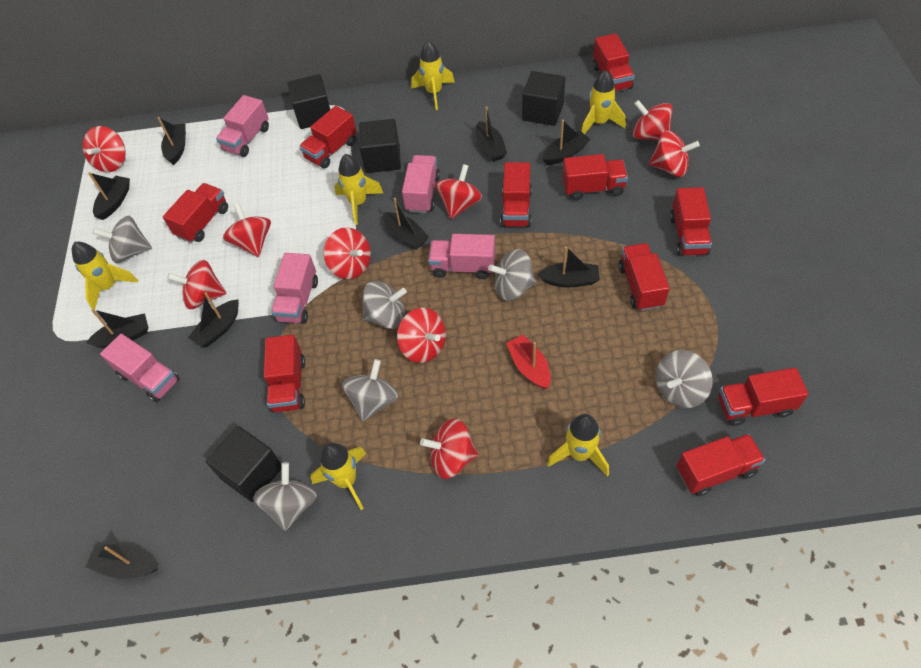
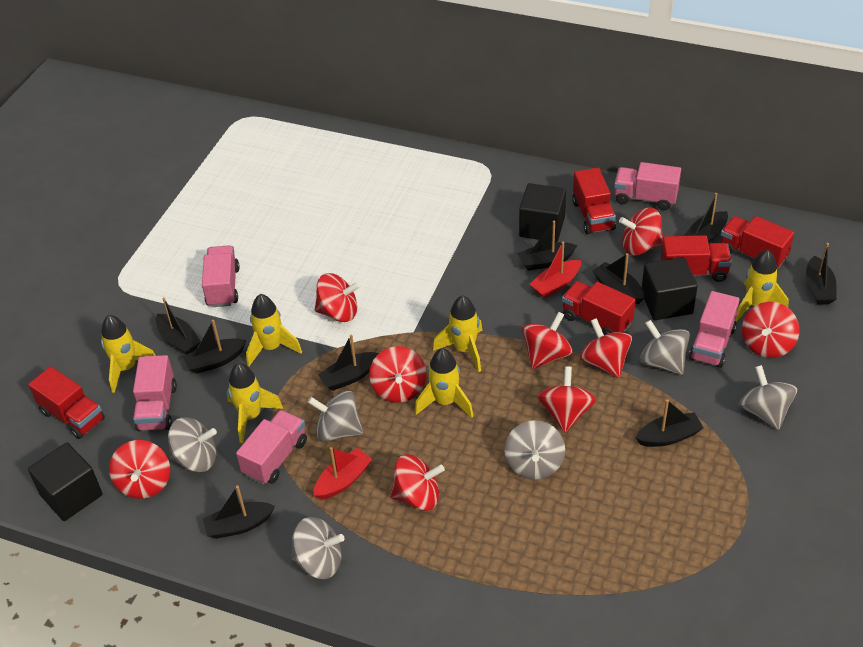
black cube: 4 -> 3
red boat: 1 -> 2
red truck: 10 -> 5

